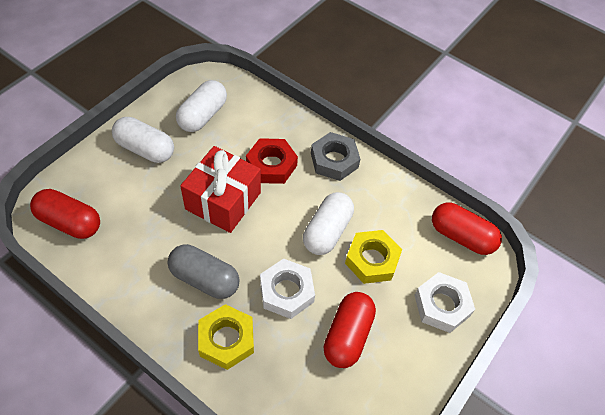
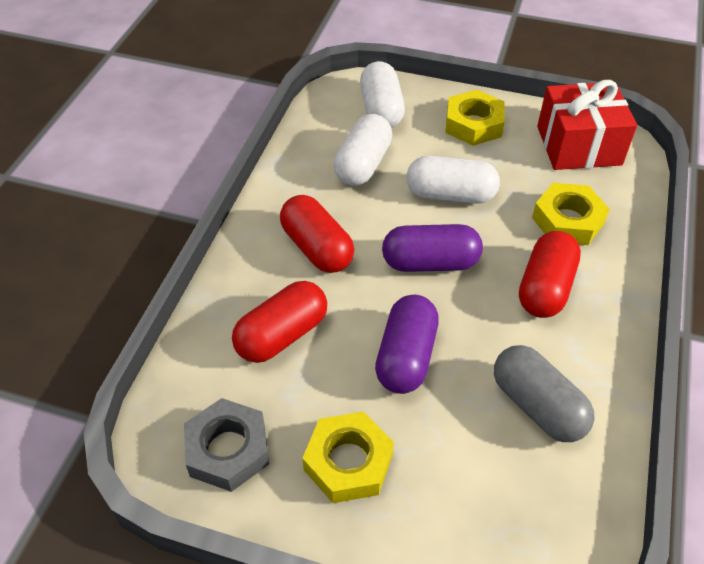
purple capsule: 0 -> 2
red nut: 1 -> 0
white nut: 2 -> 0
yellow nut: 2 -> 3

